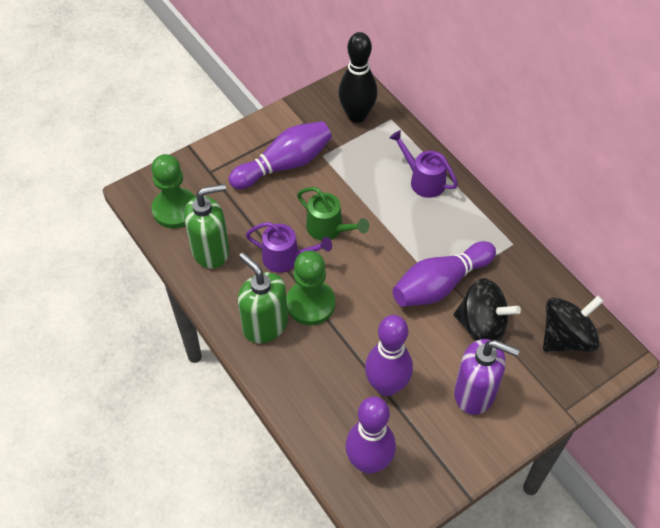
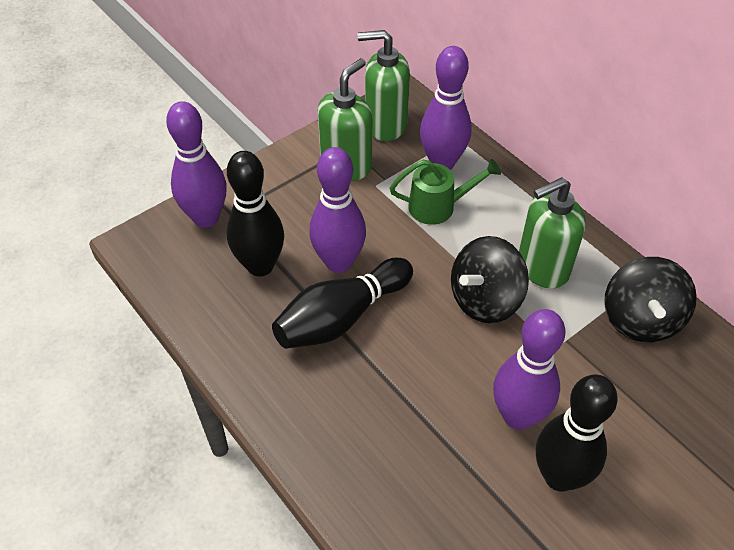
black bowling pin: 1 -> 3
green pawn: 2 -> 0
green soap dispenser: 2 -> 3
purple soap dispenser: 1 -> 0
purple watering can: 2 -> 0

